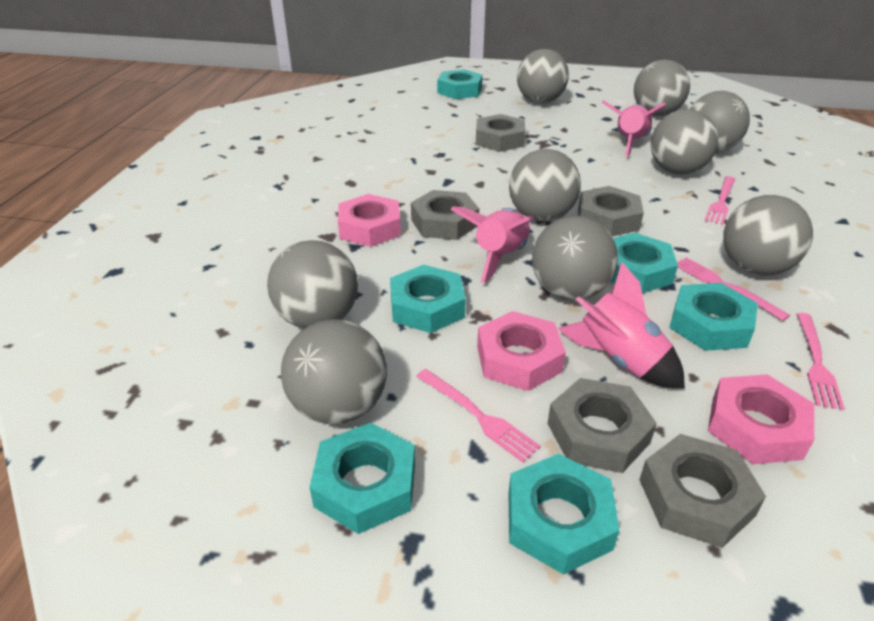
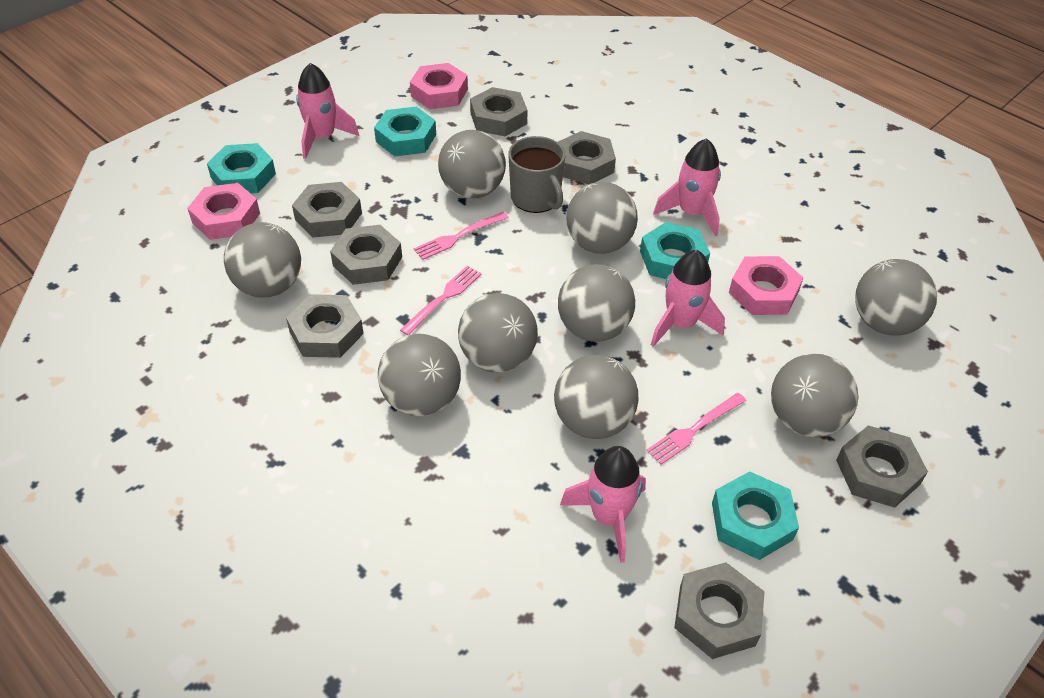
grey mug: 0 -> 1
grey nut: 5 -> 7
pink fork: 4 -> 3
pink rocket: 3 -> 4
turquoise nut: 6 -> 4

